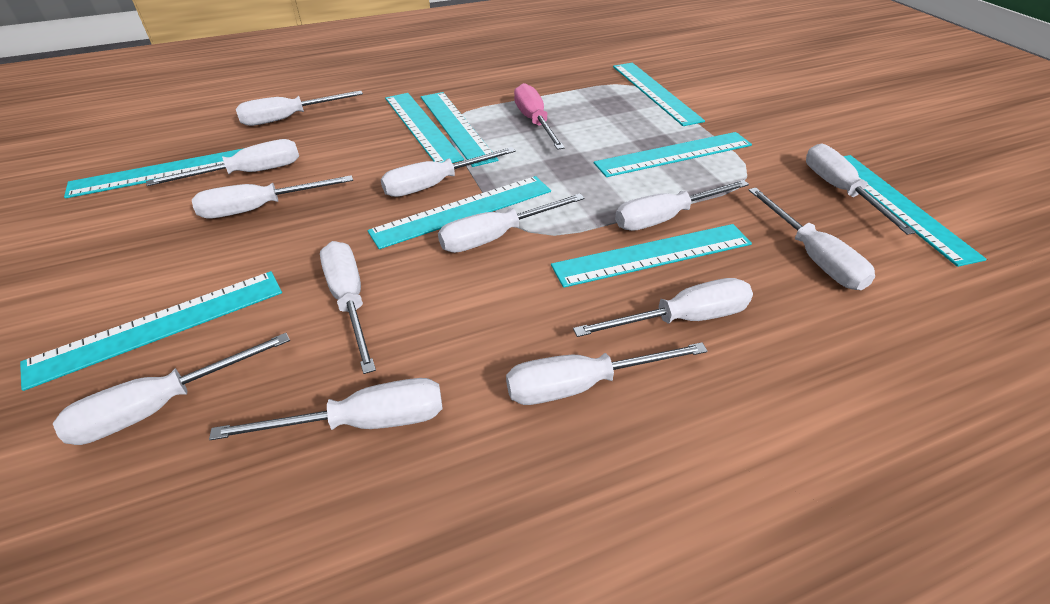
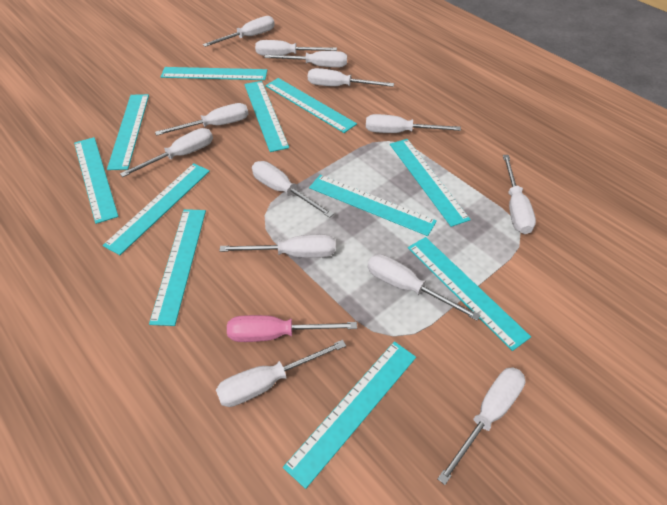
turquoise ruler: 9 -> 11

